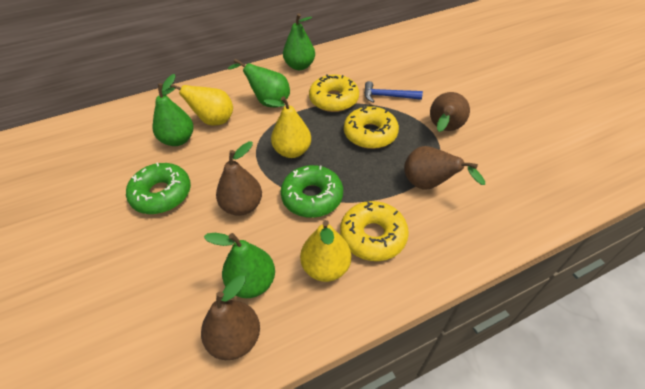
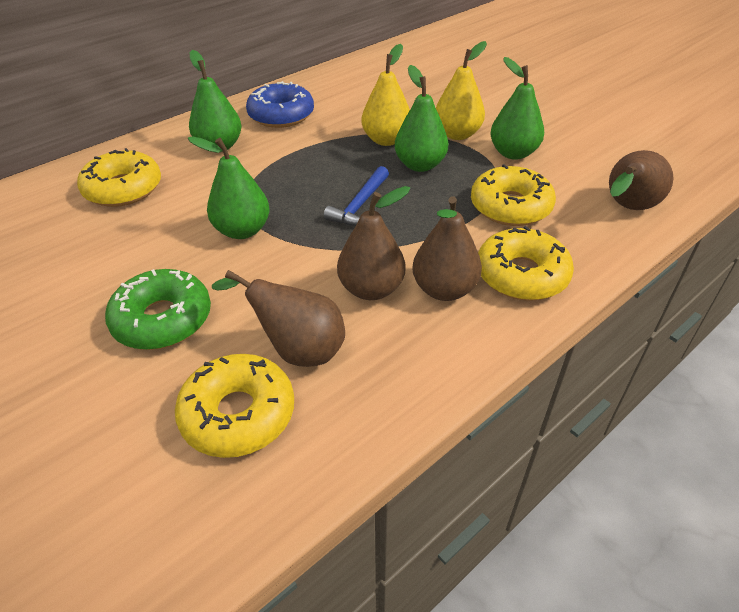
blue donut: 0 -> 1
green donut: 2 -> 1
yellow donut: 3 -> 4
yellow pear: 3 -> 2

